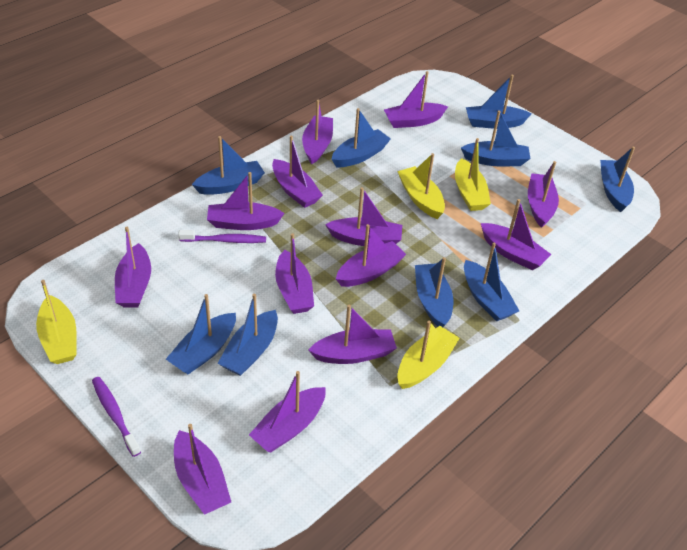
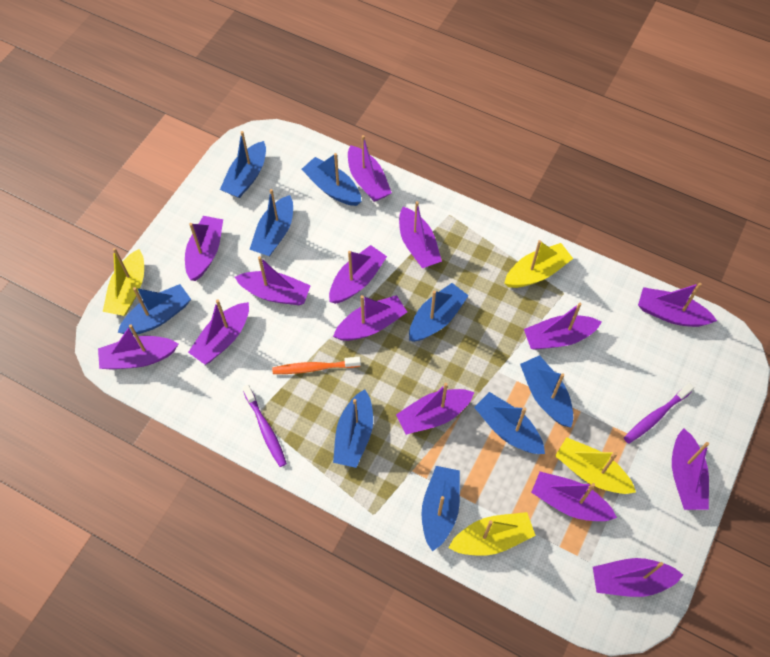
orange toothbrush: 0 -> 1
purple boat: 13 -> 14

